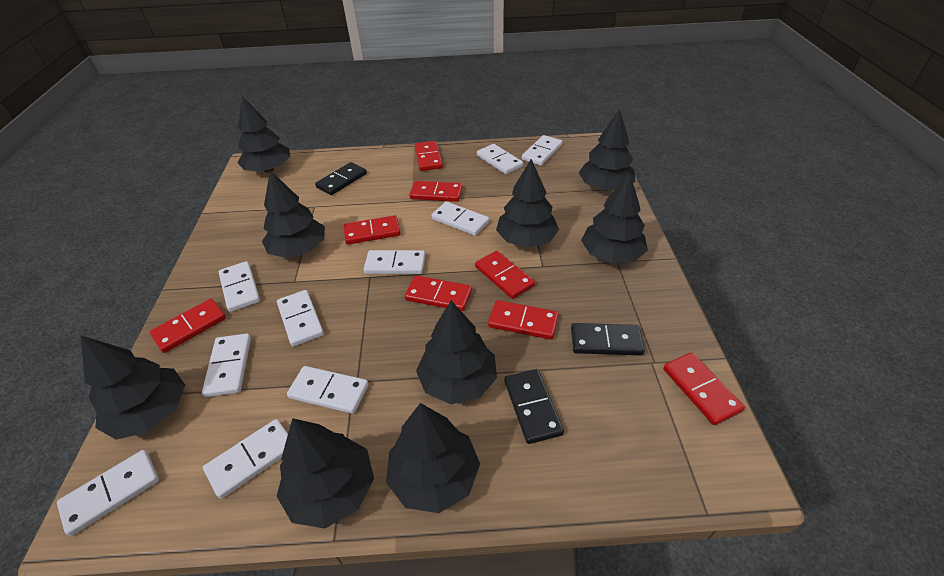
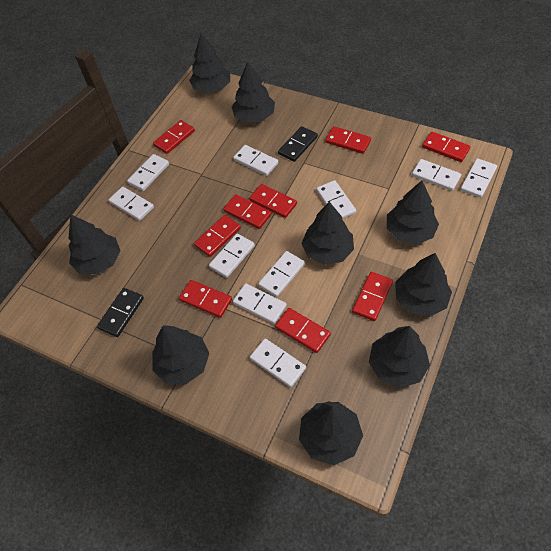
black domino: 3 -> 2
red domino: 8 -> 9

